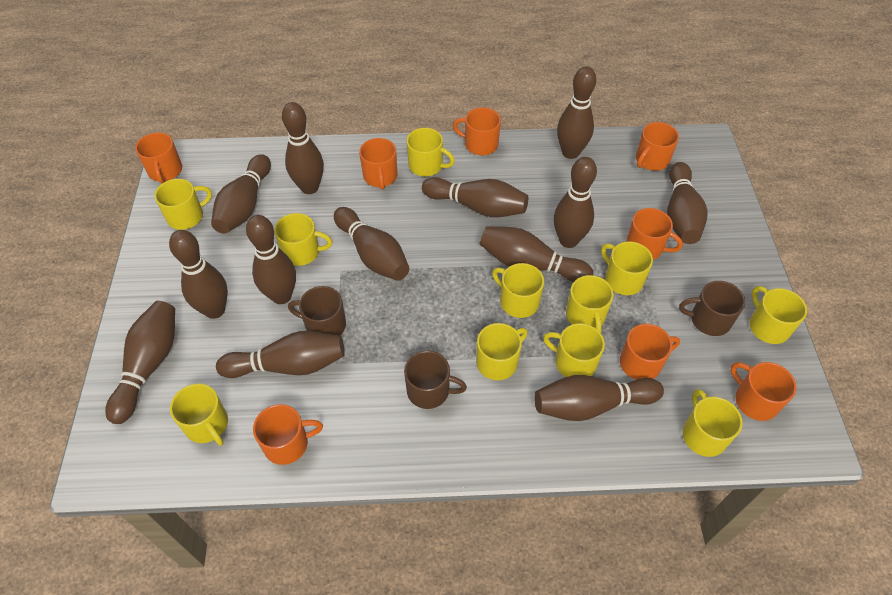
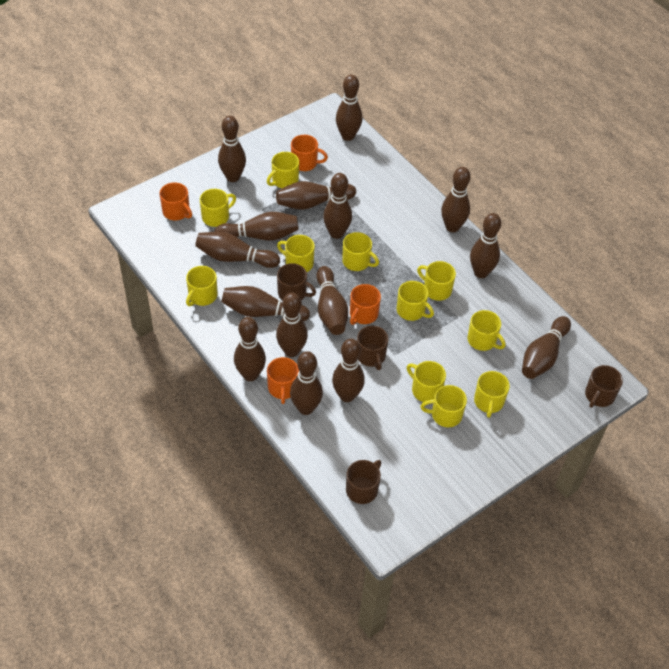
brown bowling pin: 13 -> 15
brown mug: 3 -> 4
orange mug: 8 -> 4

